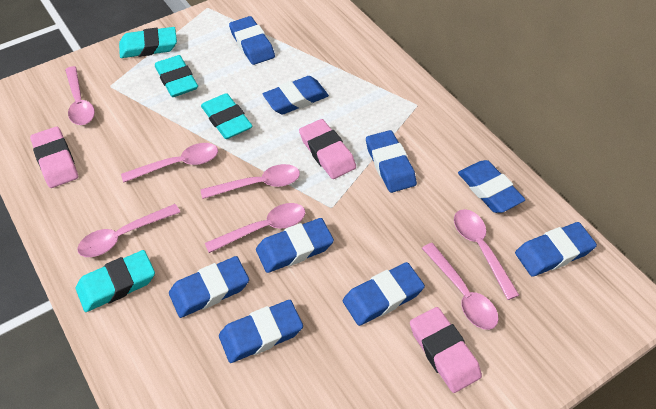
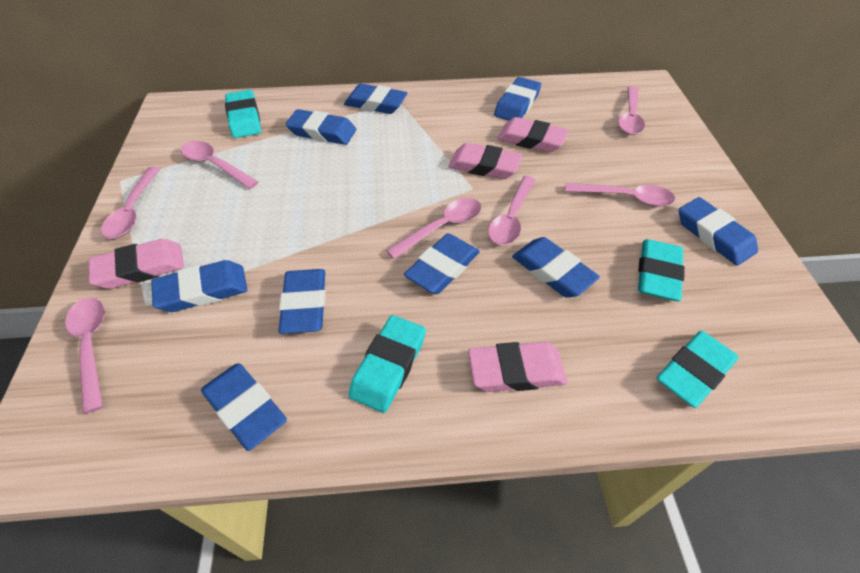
pink eraser: 3 -> 4

